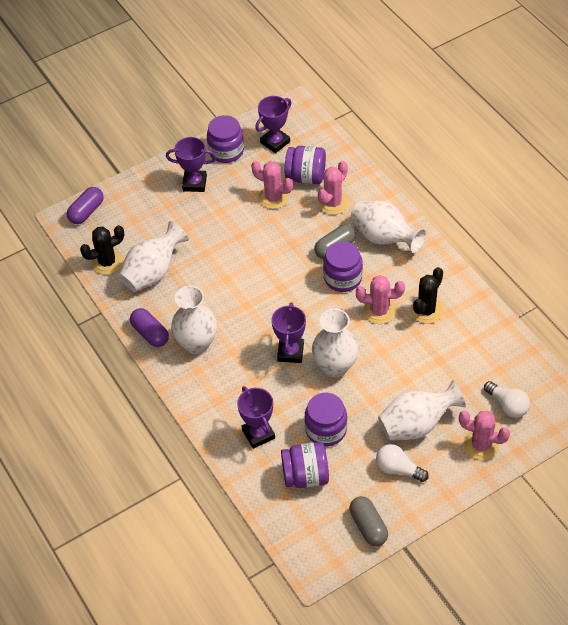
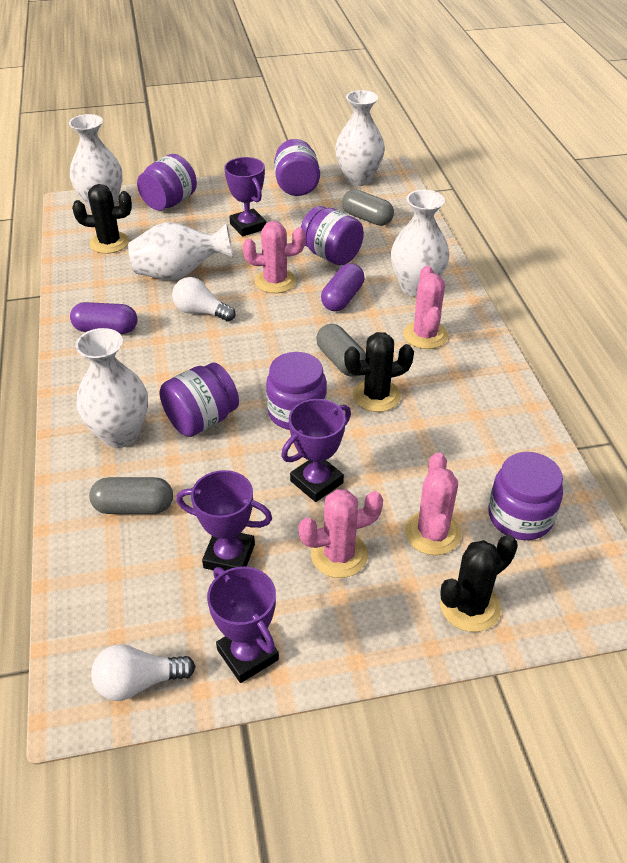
black cactus: 2 -> 3
grey capsule: 2 -> 3
purple jar: 5 -> 6

